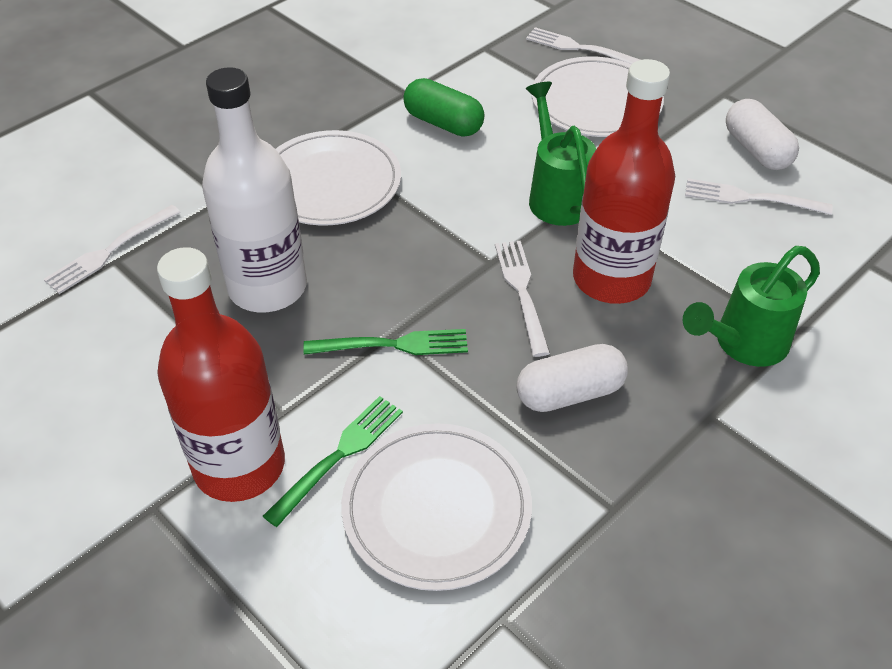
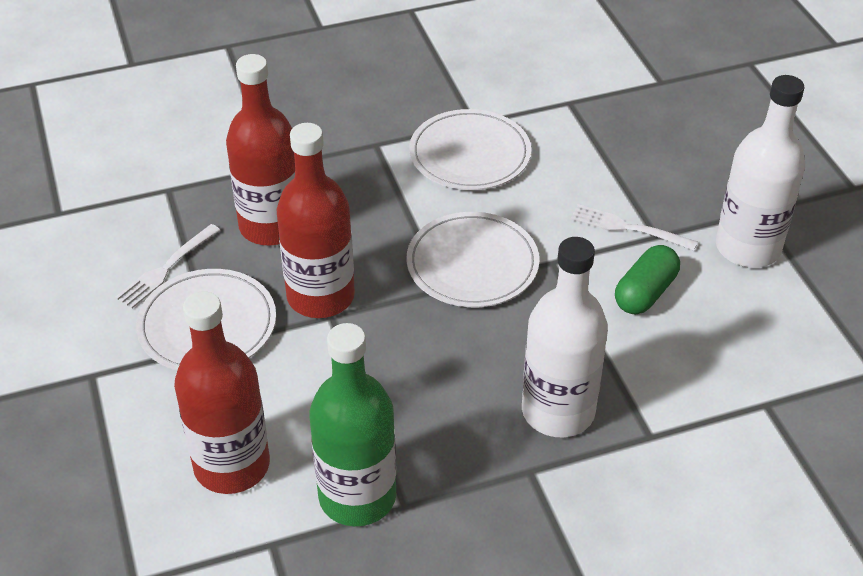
green bottle: 0 -> 1
green fork: 2 -> 0
green watering can: 2 -> 0
red bottle: 2 -> 3
white bottle: 1 -> 2
white capsule: 2 -> 0
white fork: 4 -> 2

